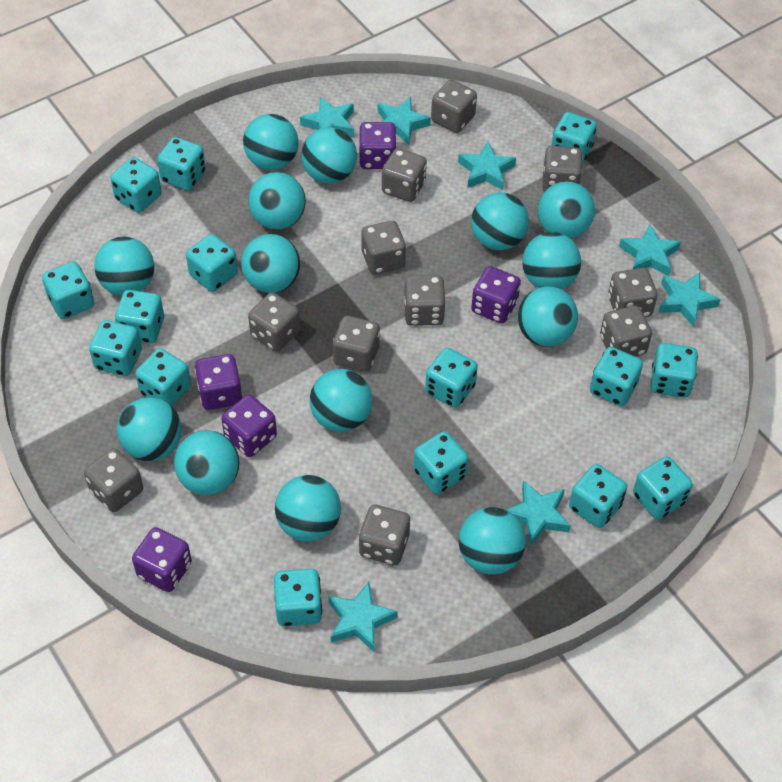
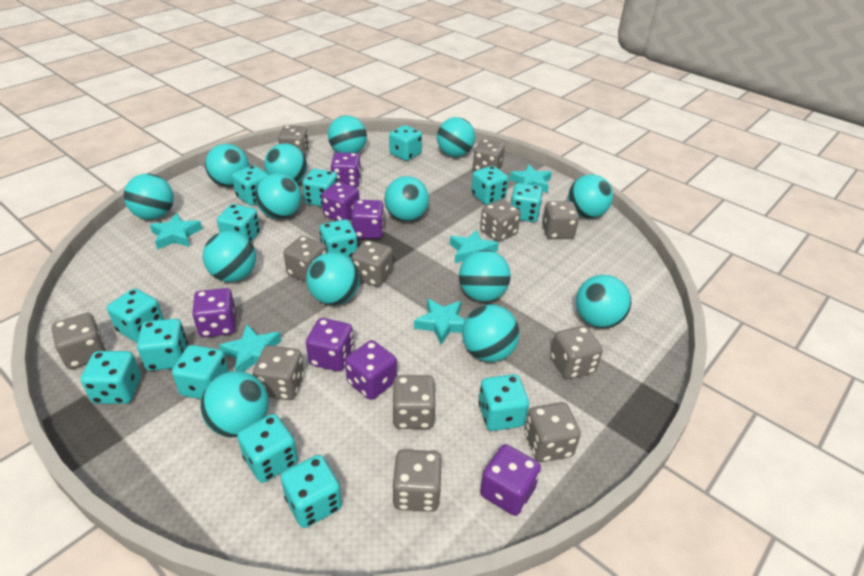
grey dice: 11 -> 12
purple dice: 5 -> 7
turquoise dice: 15 -> 14
turquoise star: 7 -> 5

